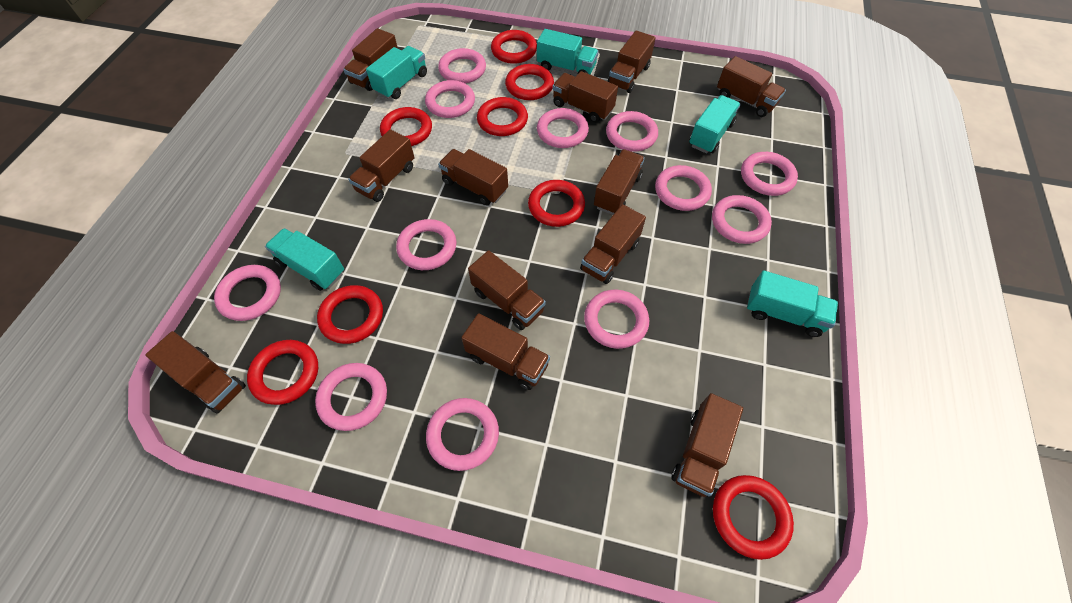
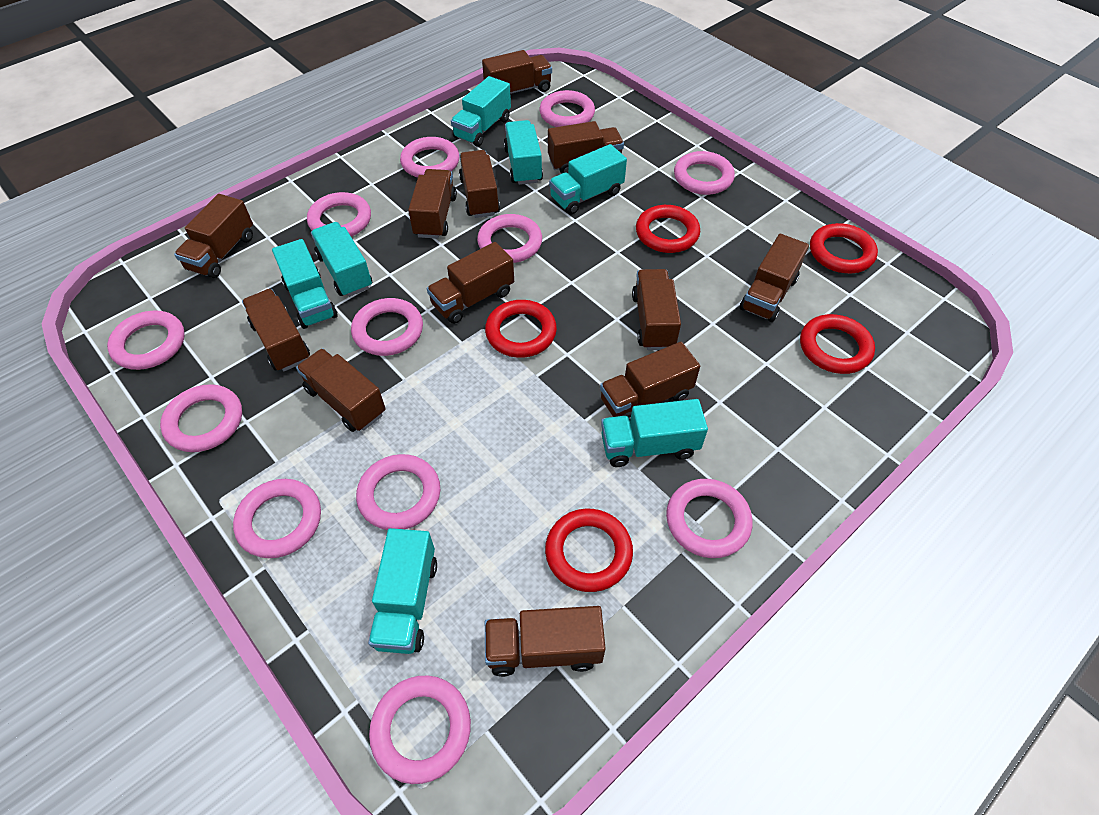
red ring: 8 -> 5
turquoise truck: 5 -> 7

